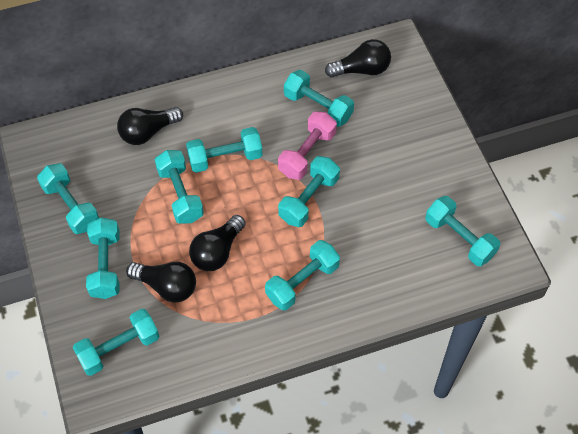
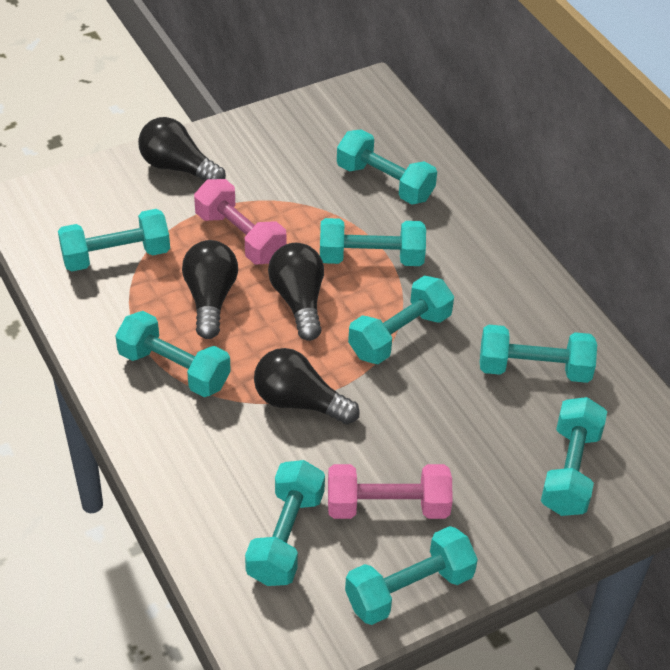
pink dumbbell: 1 -> 2

